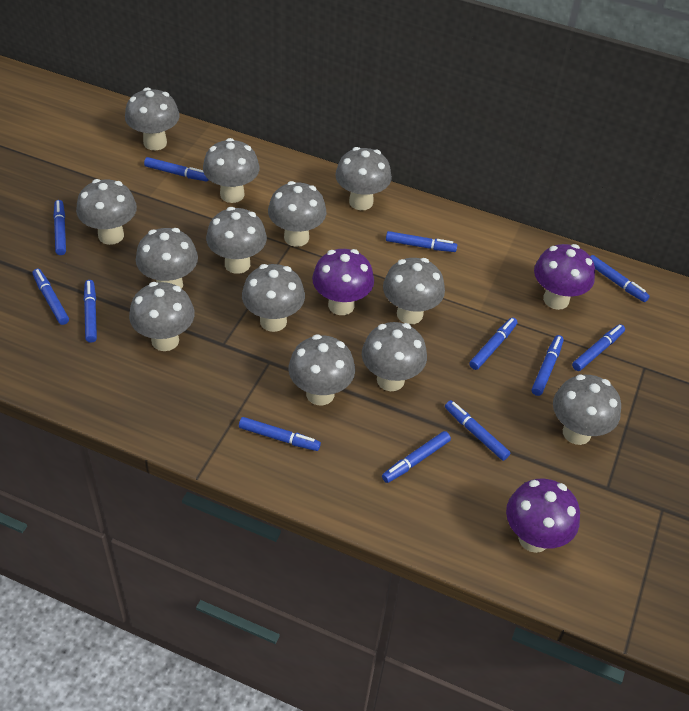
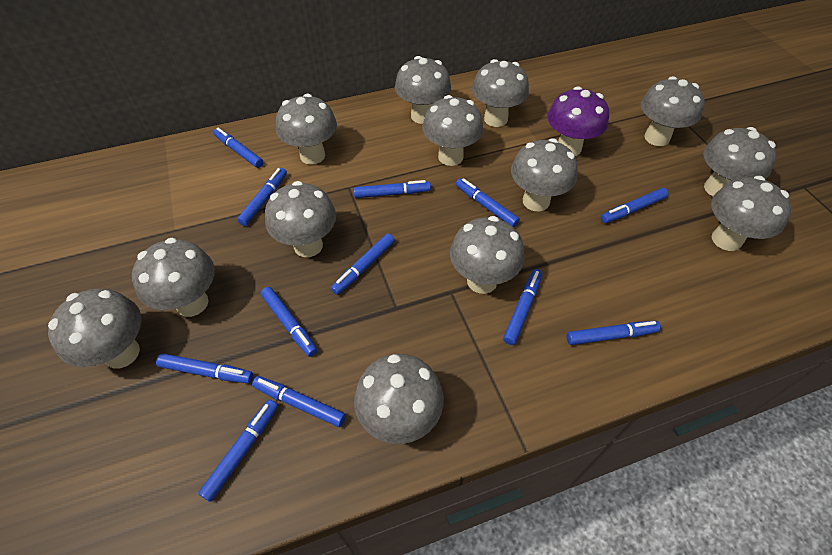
purple mushroom: 3 -> 1

